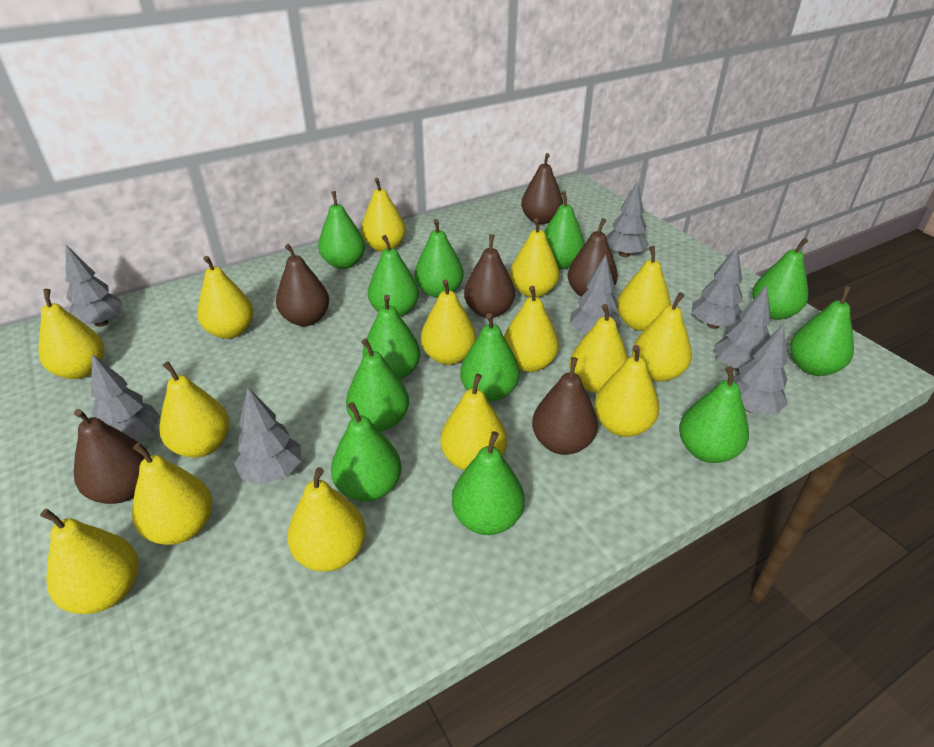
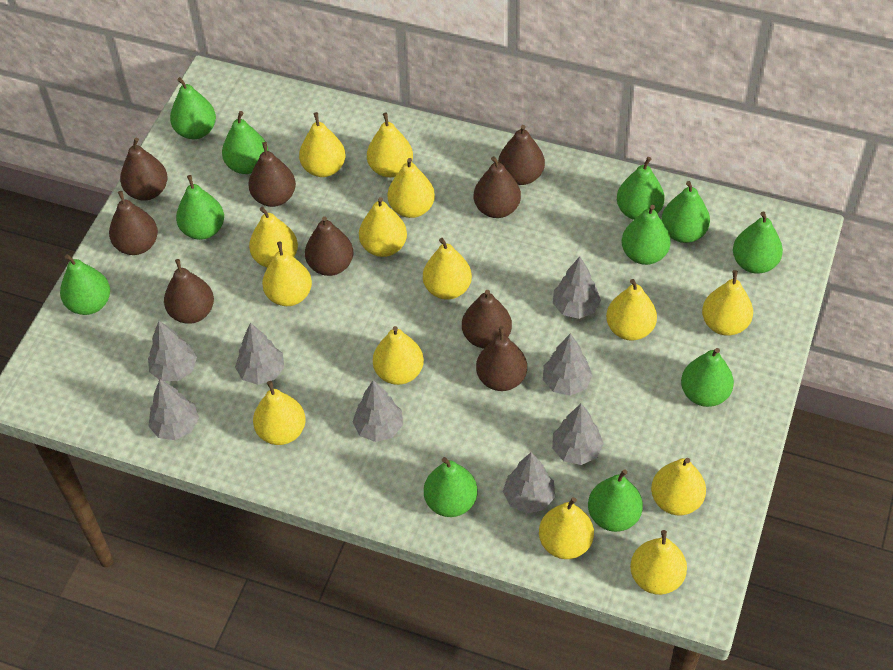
brown pear: 6 -> 9
green pear: 12 -> 11
yellow pear: 15 -> 14

